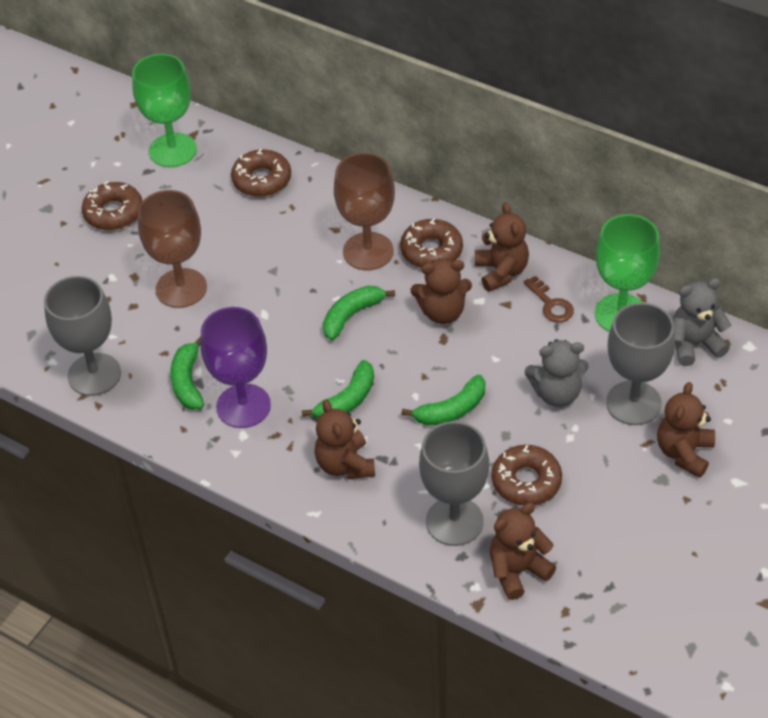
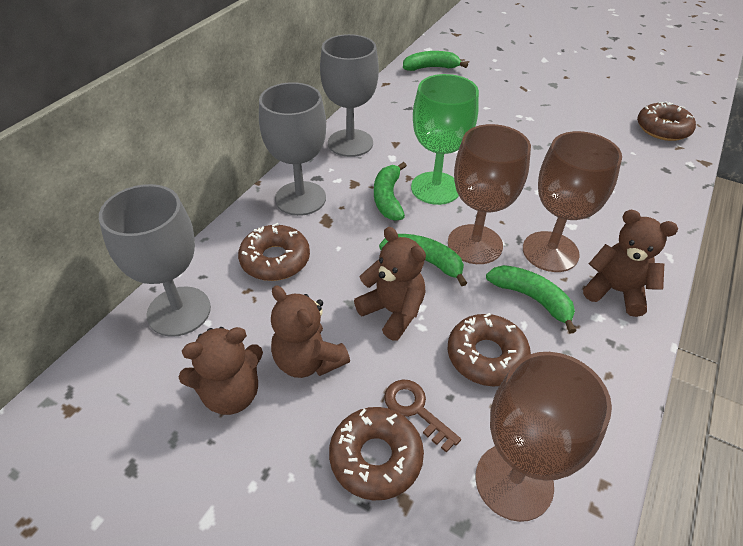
brown goblet: 2 -> 3
brown teddy bear: 5 -> 4
green goblet: 2 -> 1
grey teddy bear: 2 -> 0
purple goblet: 1 -> 0

